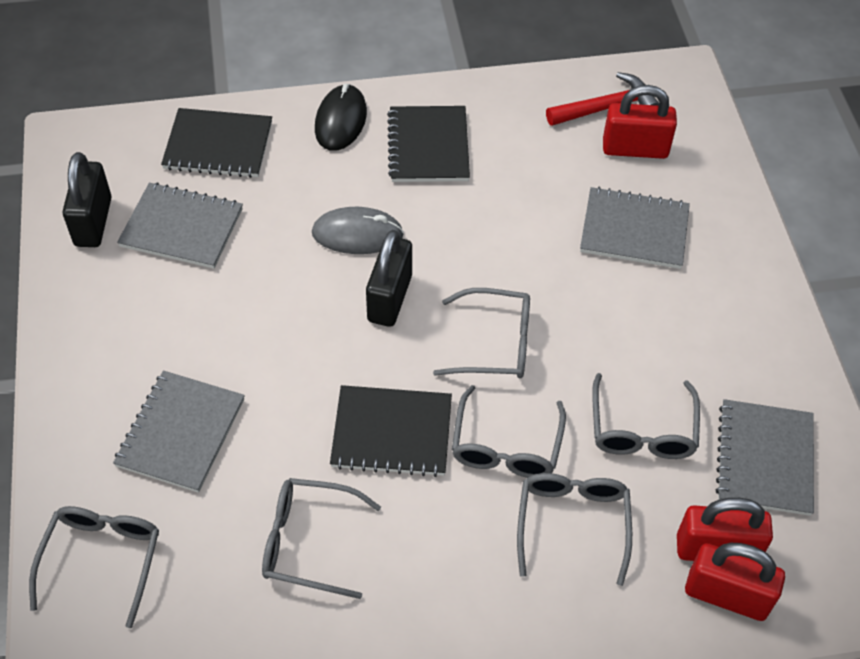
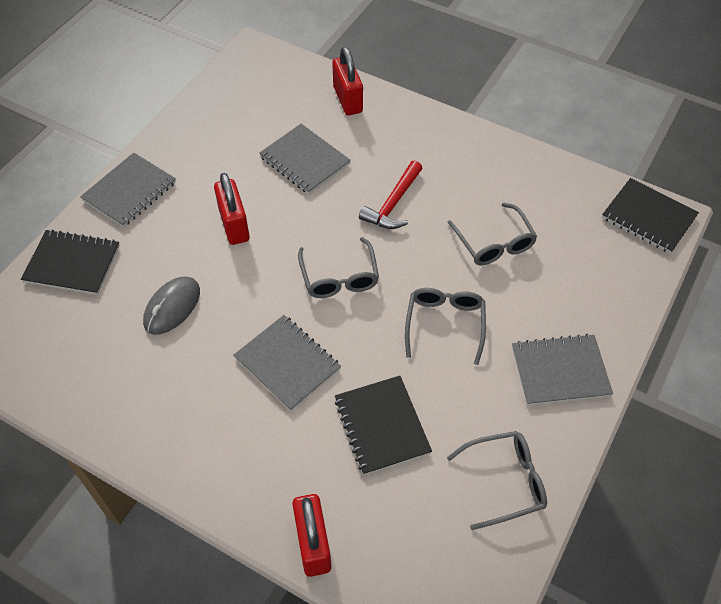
black mouse: 1 -> 0
black padlock: 2 -> 0
grey glasses: 6 -> 4

